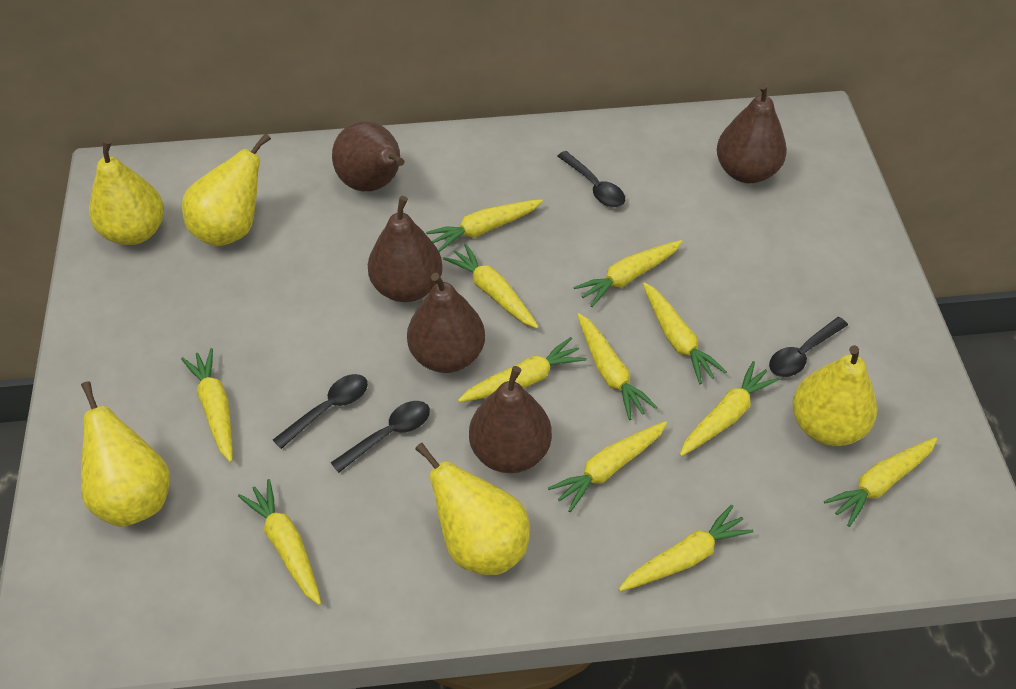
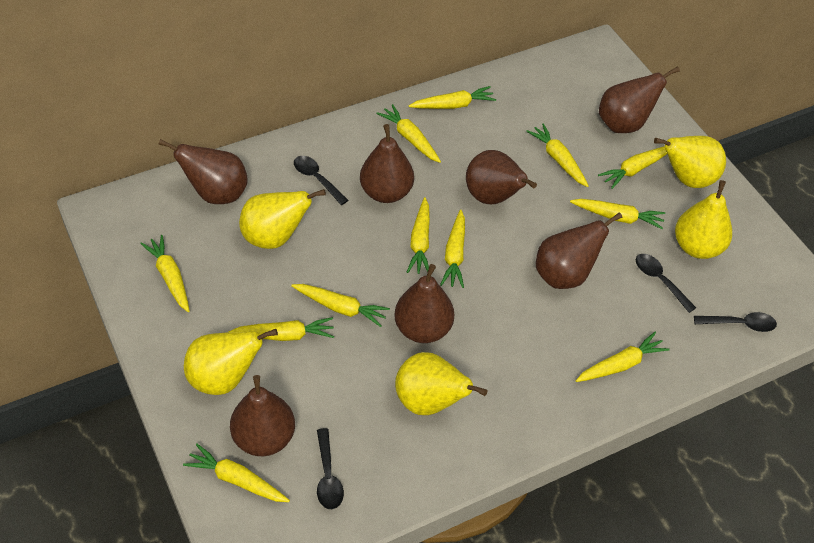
brown pear: 5 -> 7

